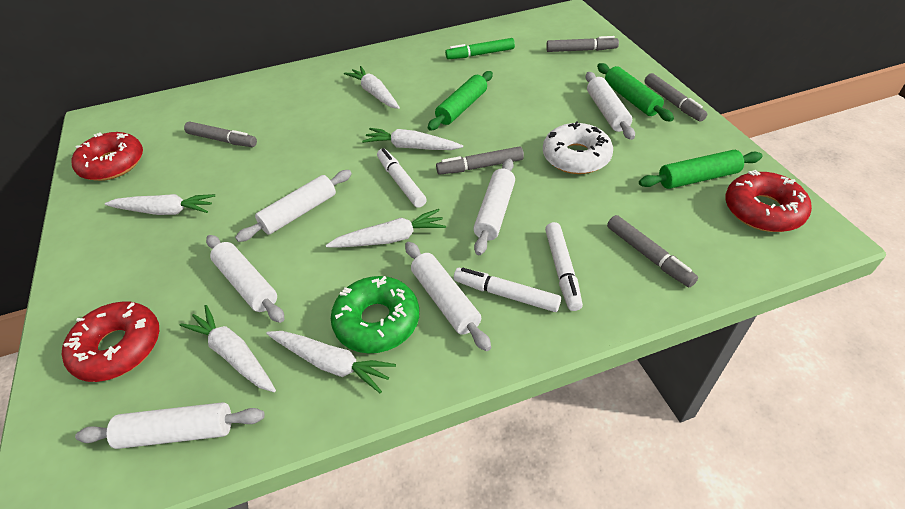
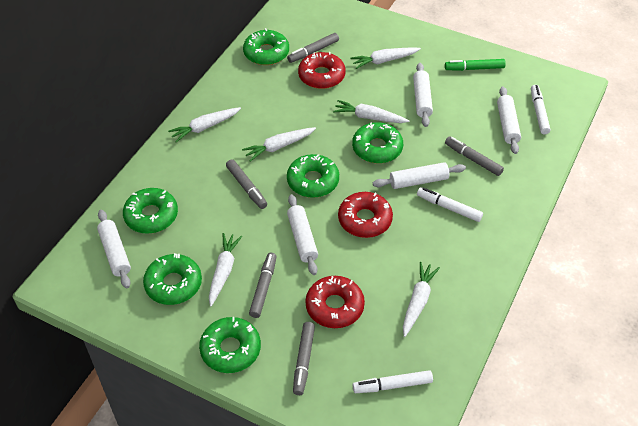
green donut: 1 -> 6
green rolling pin: 3 -> 0
white donut: 1 -> 0
white rolling pin: 6 -> 5

